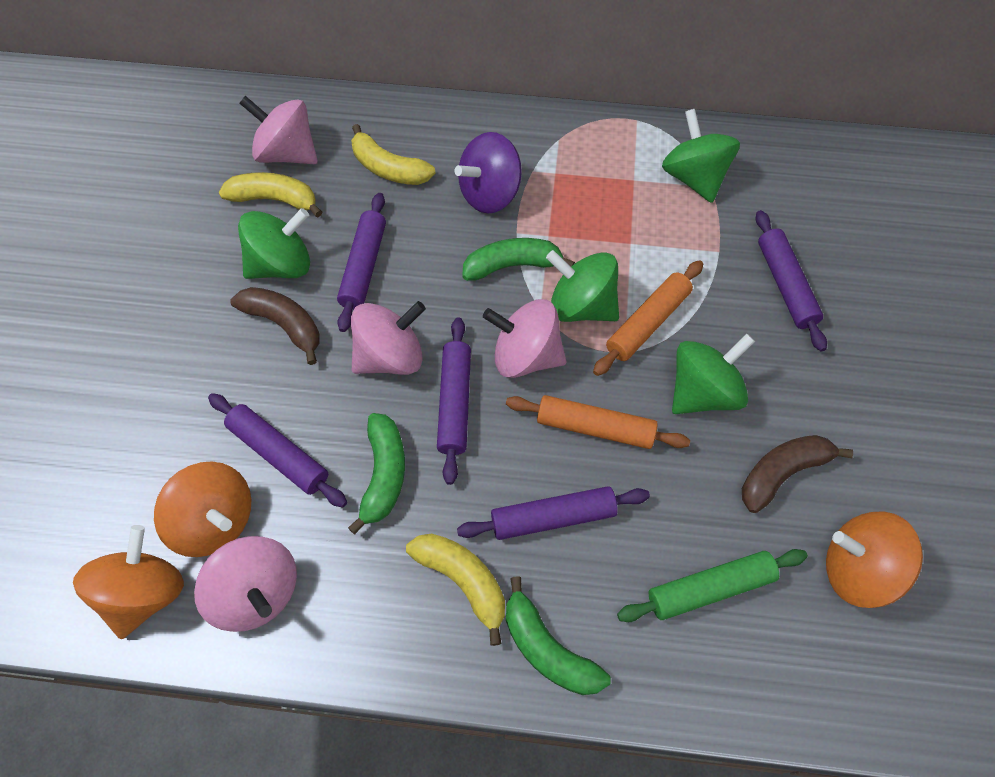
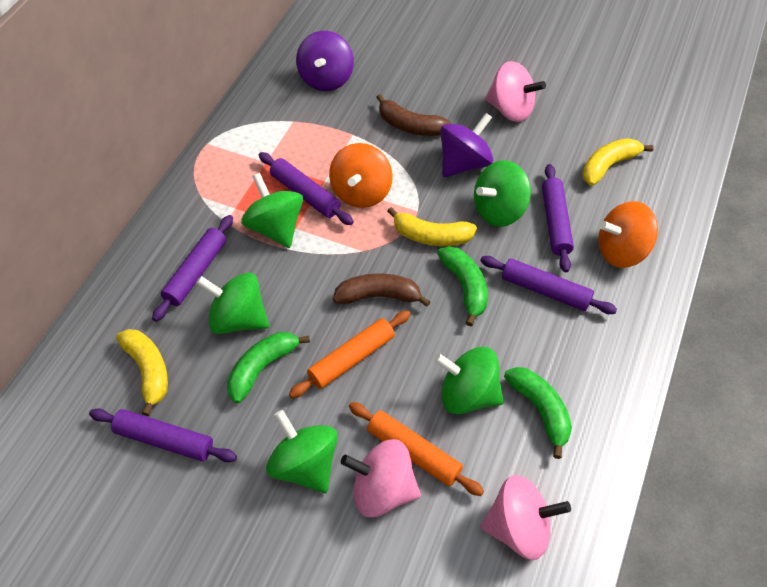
green rolling pin: 1 -> 0
green spinning top: 4 -> 5
orange spinning top: 3 -> 2
pink spinning top: 4 -> 3
purple spinning top: 1 -> 2

